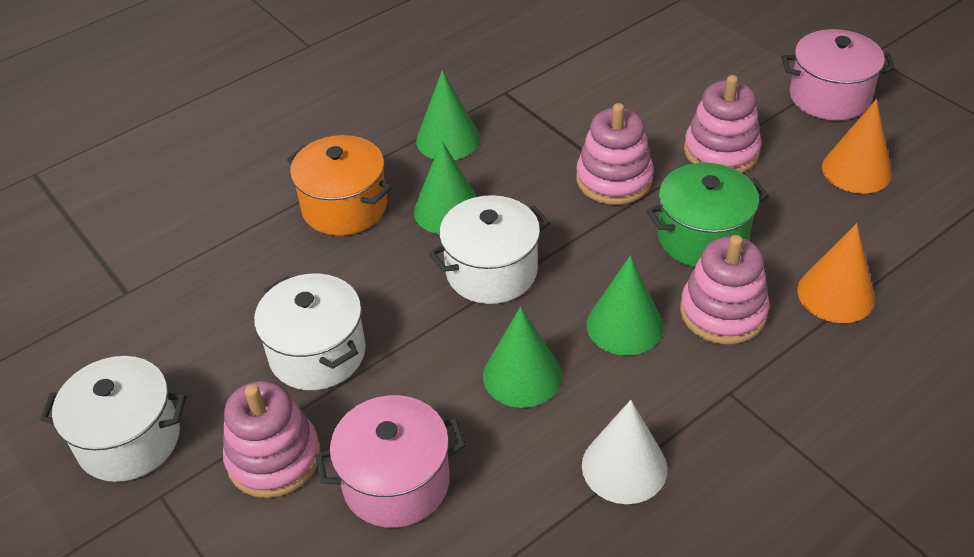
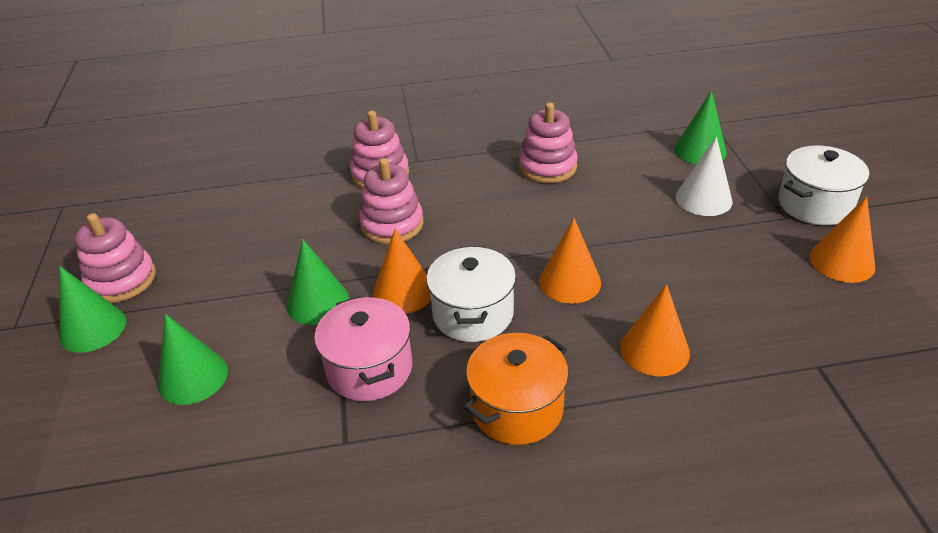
green pot: 1 -> 0
orange cone: 2 -> 4
pink pot: 2 -> 1
white pot: 3 -> 2

